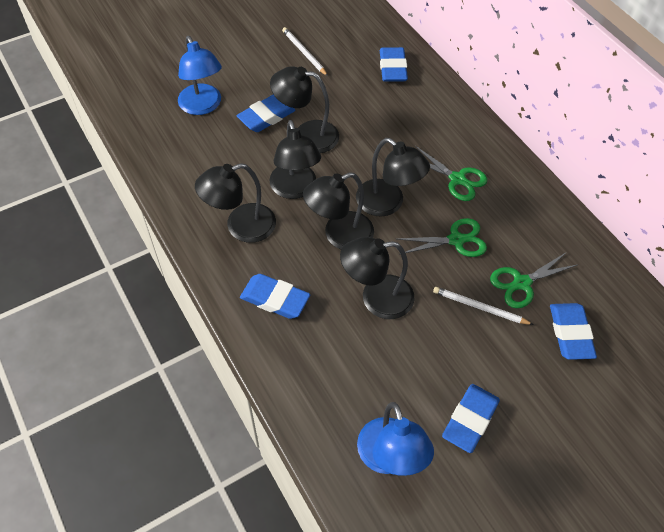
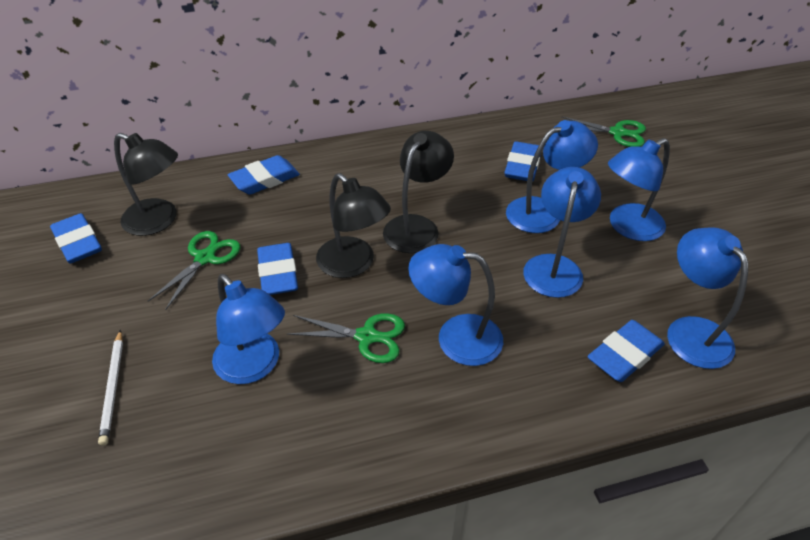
black lamp: 6 -> 3
blue lamp: 2 -> 6
white pencil: 2 -> 1

